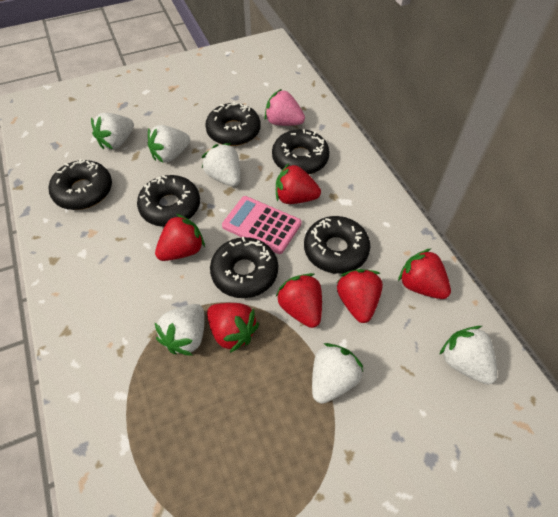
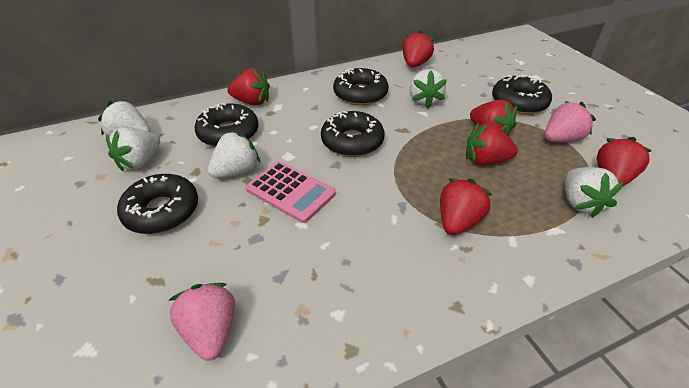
black donut: 6 -> 5
pink strawberry: 1 -> 2
white strawberry: 6 -> 5

